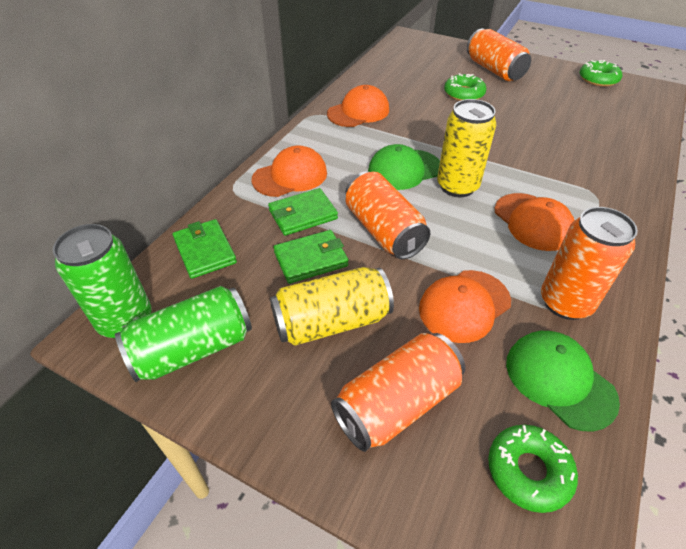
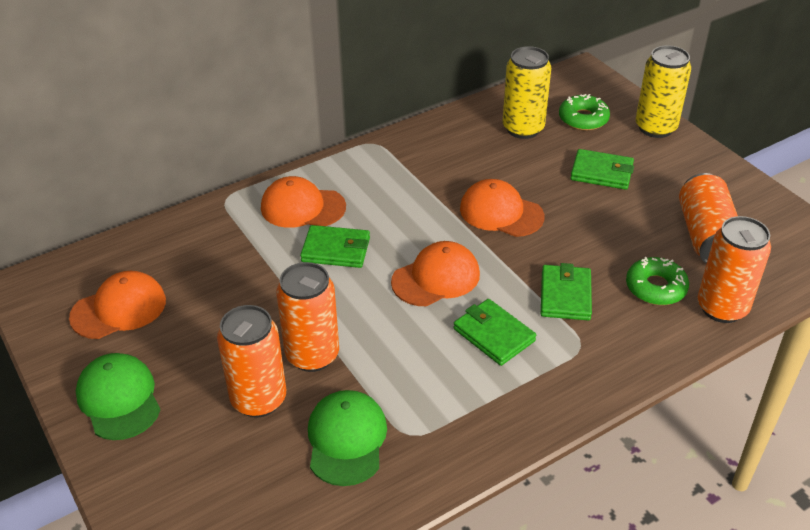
green can: 2 -> 0
green donut: 3 -> 2
green wallet: 3 -> 4

